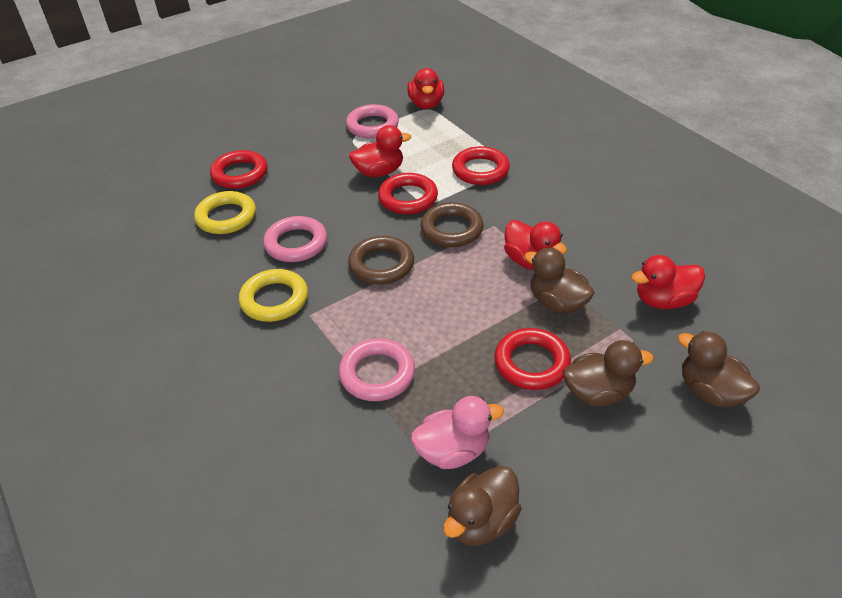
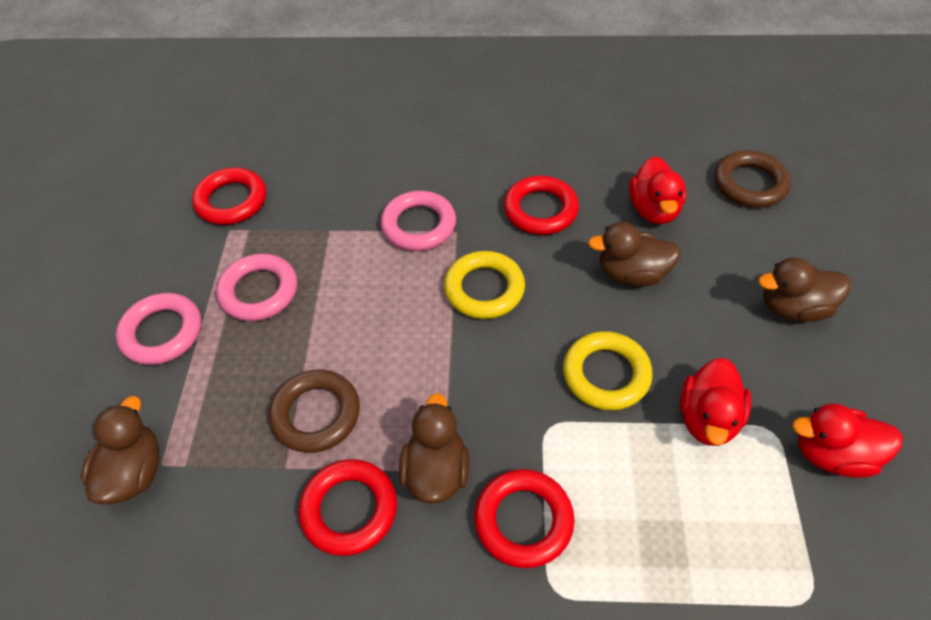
pink duck: 1 -> 0
red duck: 4 -> 3

